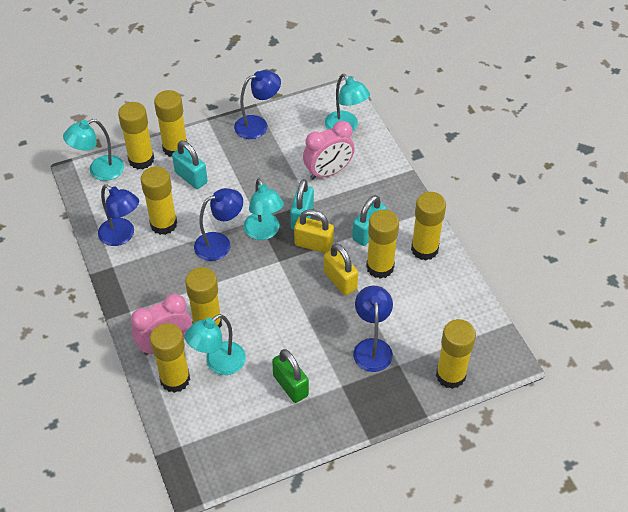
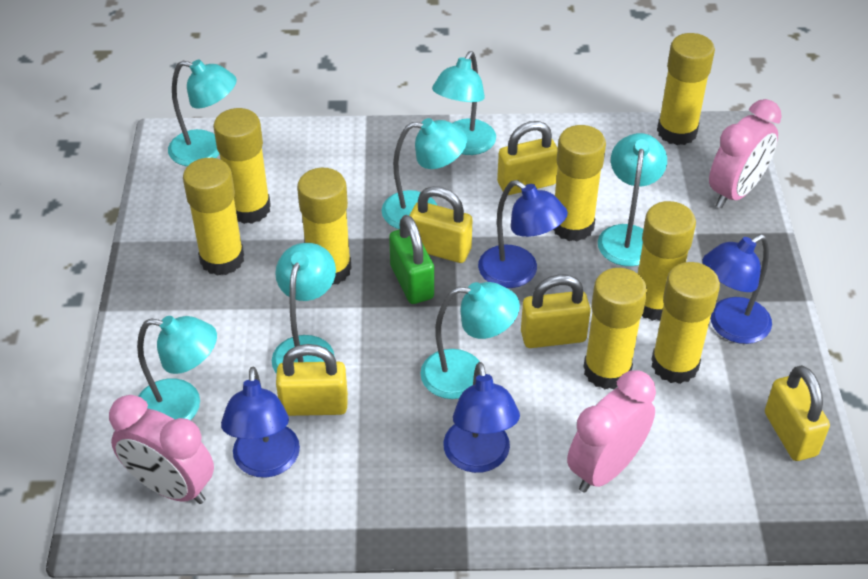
pink clock: 2 -> 3
turquoise lamp: 4 -> 7
turquoise padlock: 3 -> 0
yellow padlock: 2 -> 5

